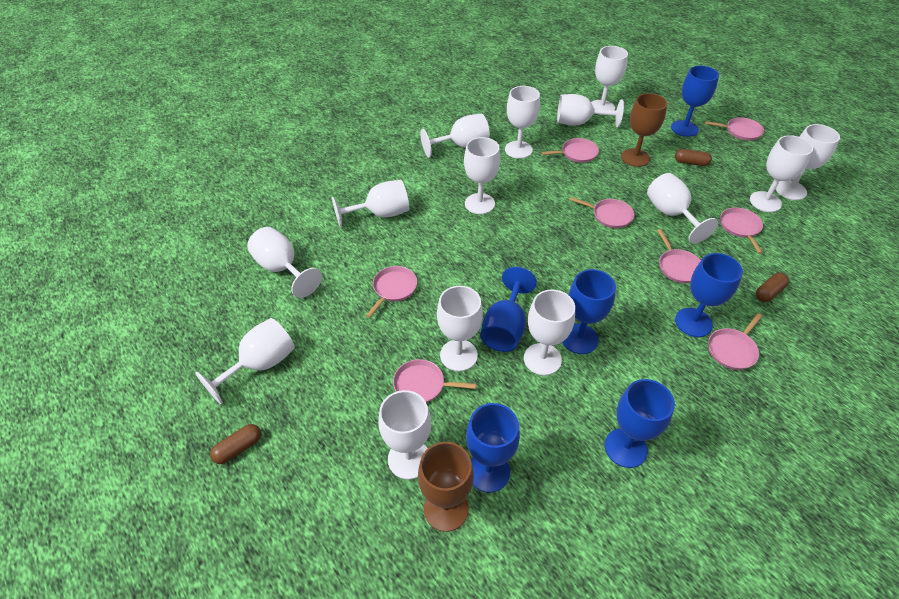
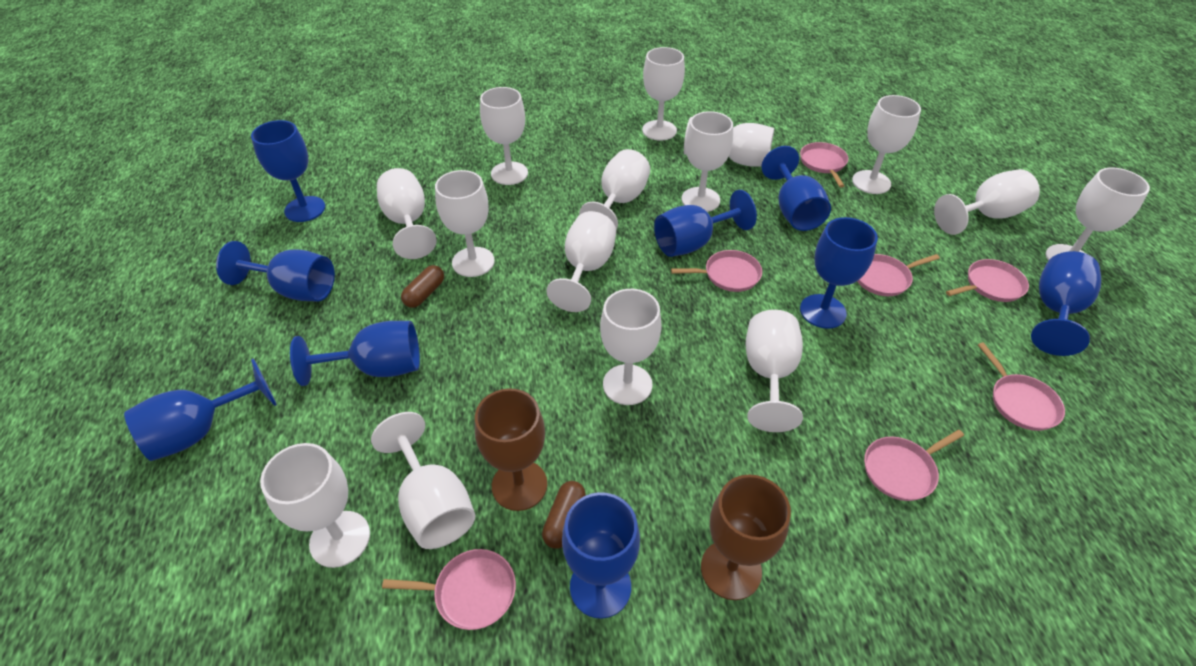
blue goblet: 6 -> 9
brown capsule: 3 -> 2
pink pan: 8 -> 7
white goblet: 14 -> 15

